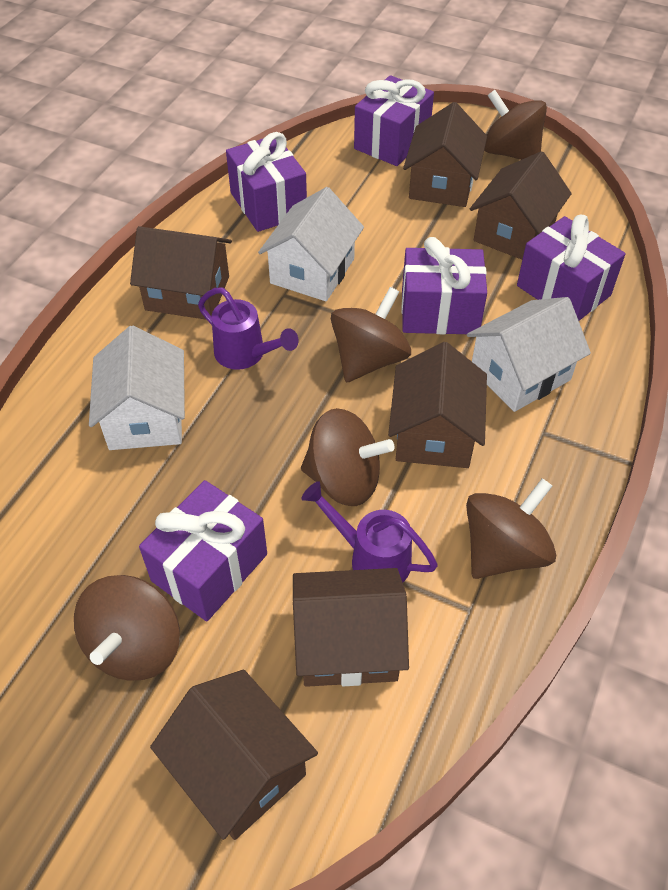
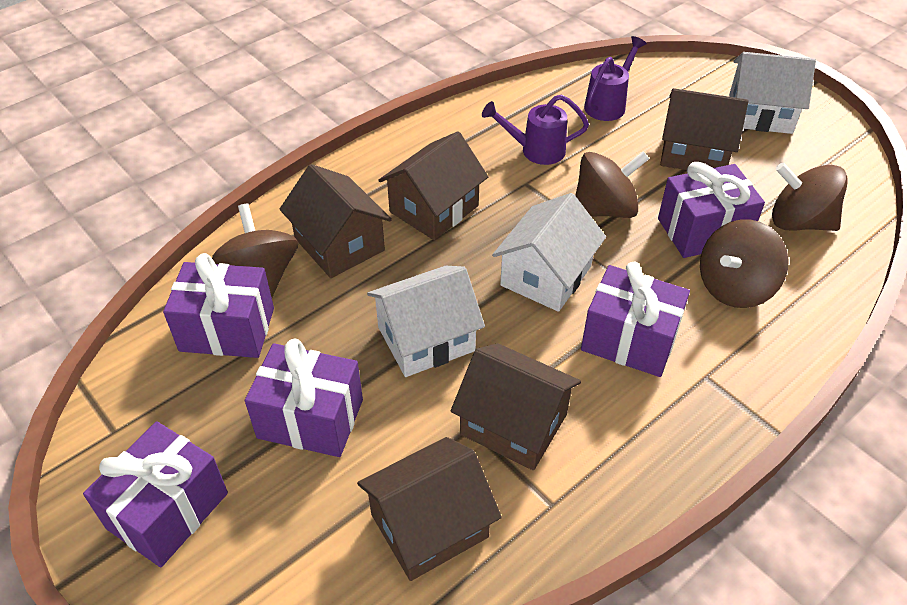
brown house: 6 -> 5
brown spinning top: 5 -> 4

